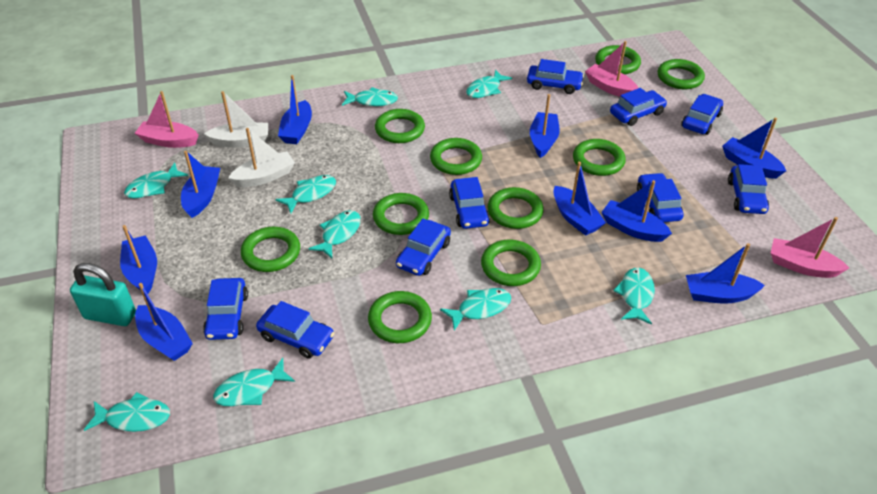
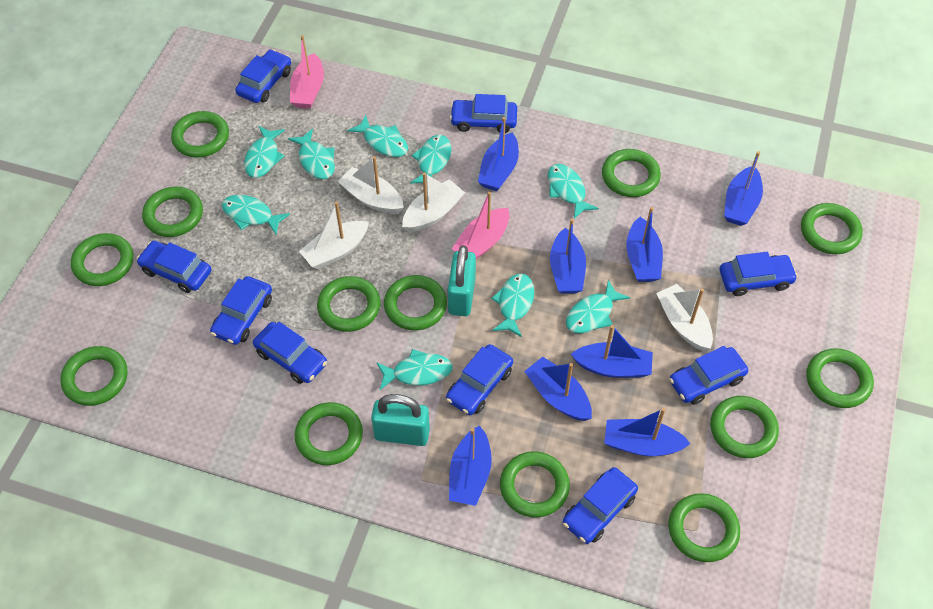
blue boat: 9 -> 8
green ring: 10 -> 13
pink boat: 3 -> 2
turquoise padlock: 1 -> 2
white boat: 2 -> 4

